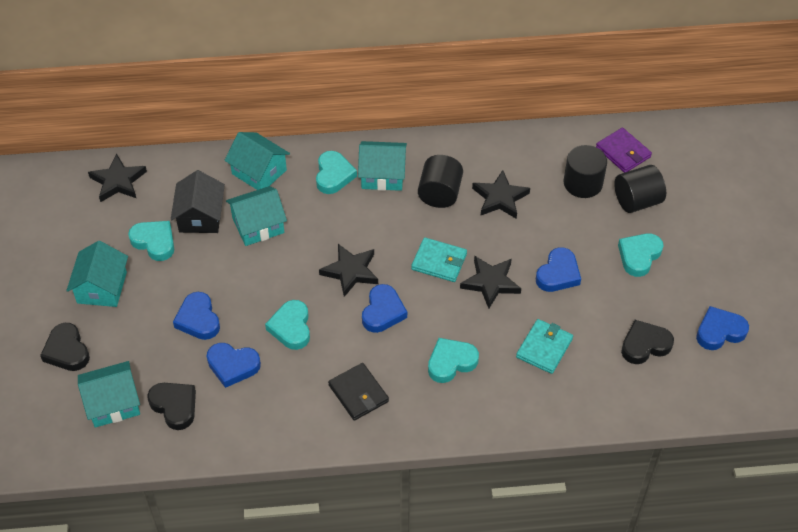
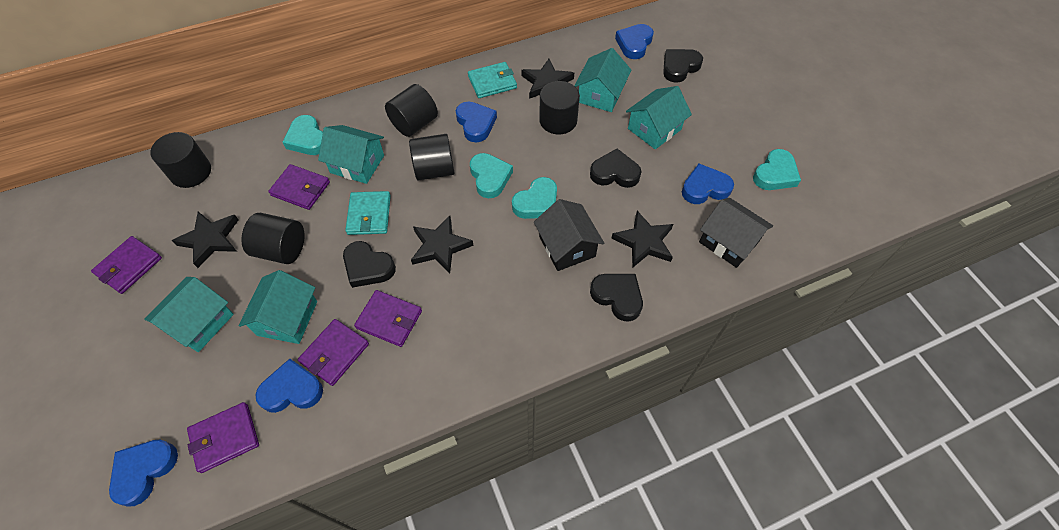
black cylinder: 3 -> 5
black heart: 3 -> 4
black house: 1 -> 2
black wallet: 1 -> 0
purple wallet: 1 -> 5
turquoise heart: 5 -> 4

